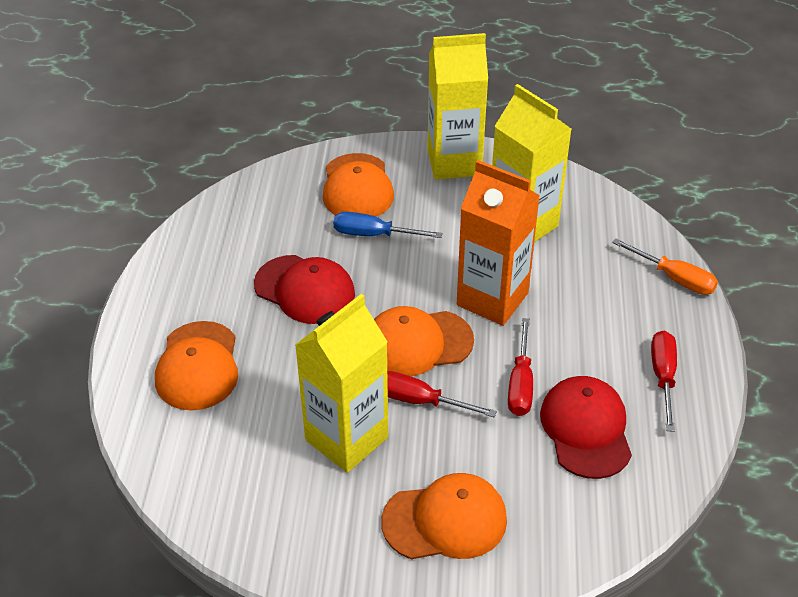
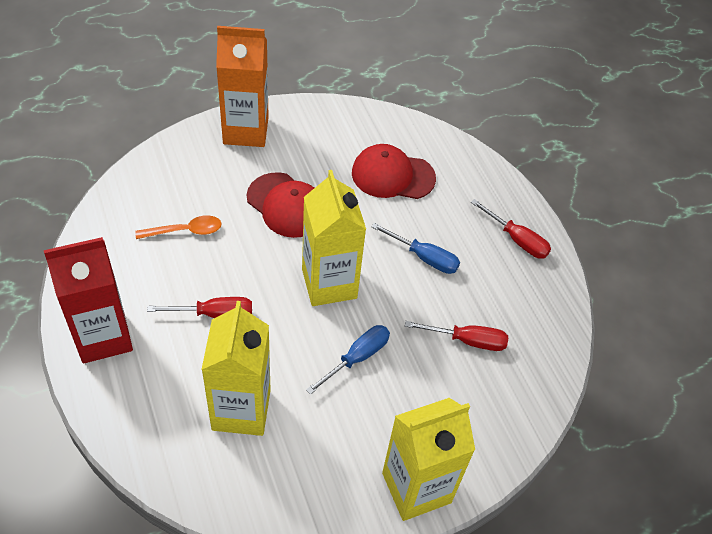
blue screwdriver: 1 -> 2
orange cap: 4 -> 0
orange screwdriver: 1 -> 0
orange spoon: 0 -> 1
red carton: 0 -> 1

